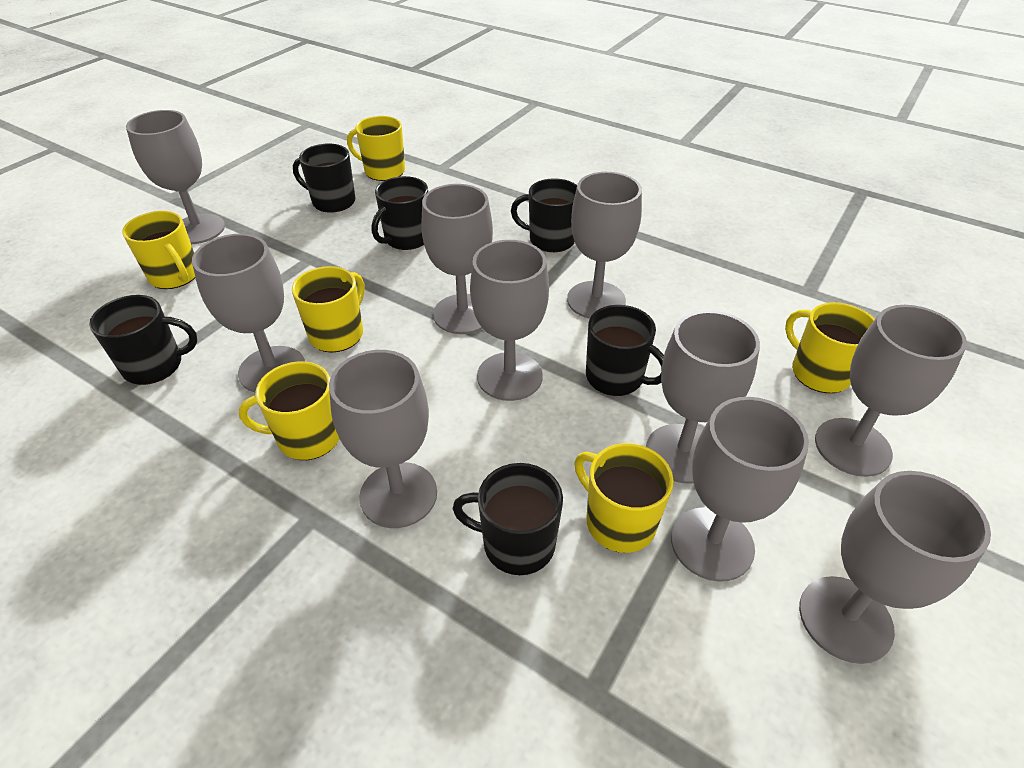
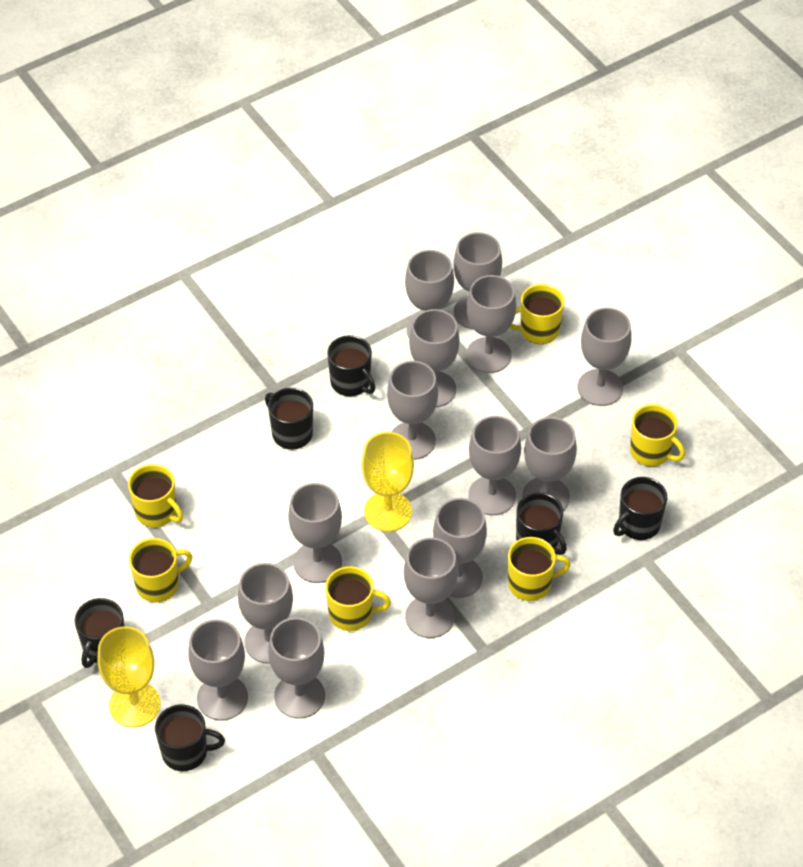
grey goblet: 10 -> 14
yellow goblet: 0 -> 2

